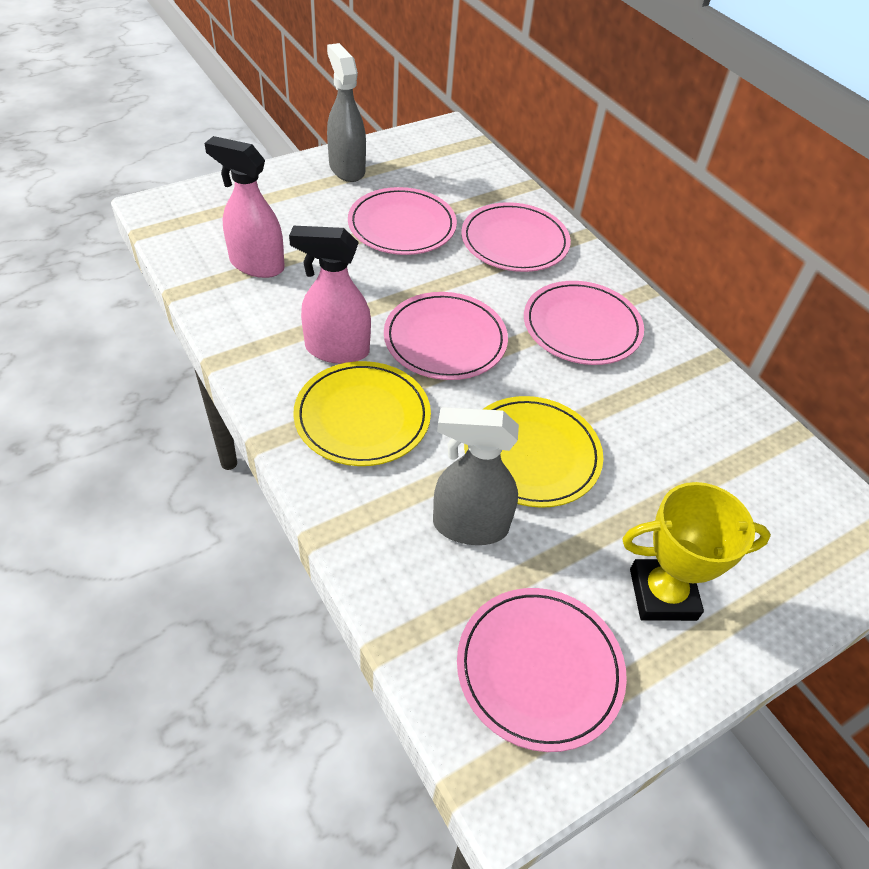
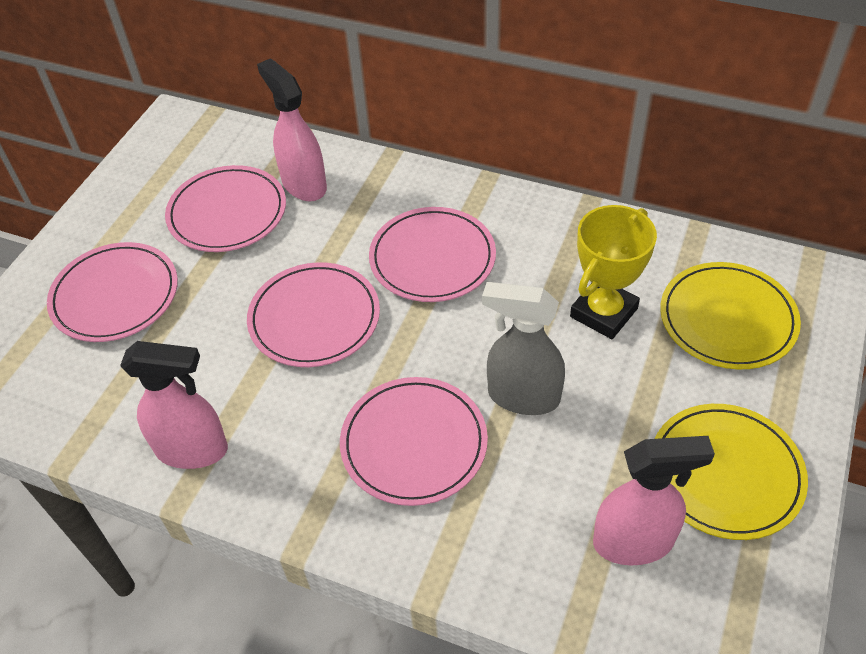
grey spray bottle: 2 -> 1
pink spray bottle: 2 -> 3

